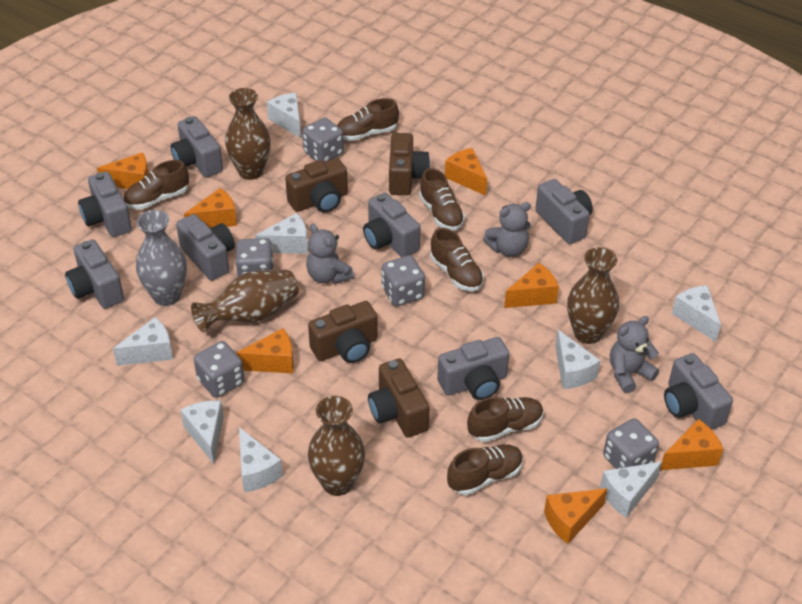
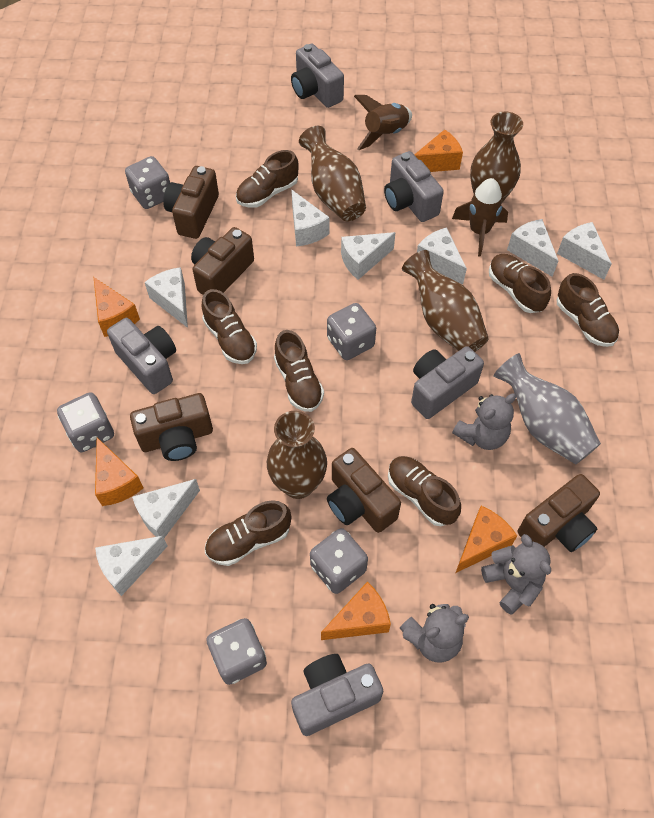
brown camera: 4 -> 5
brown rocket: 0 -> 2
brown shoe: 6 -> 7
grey camera: 8 -> 5
orange cheese: 7 -> 5

